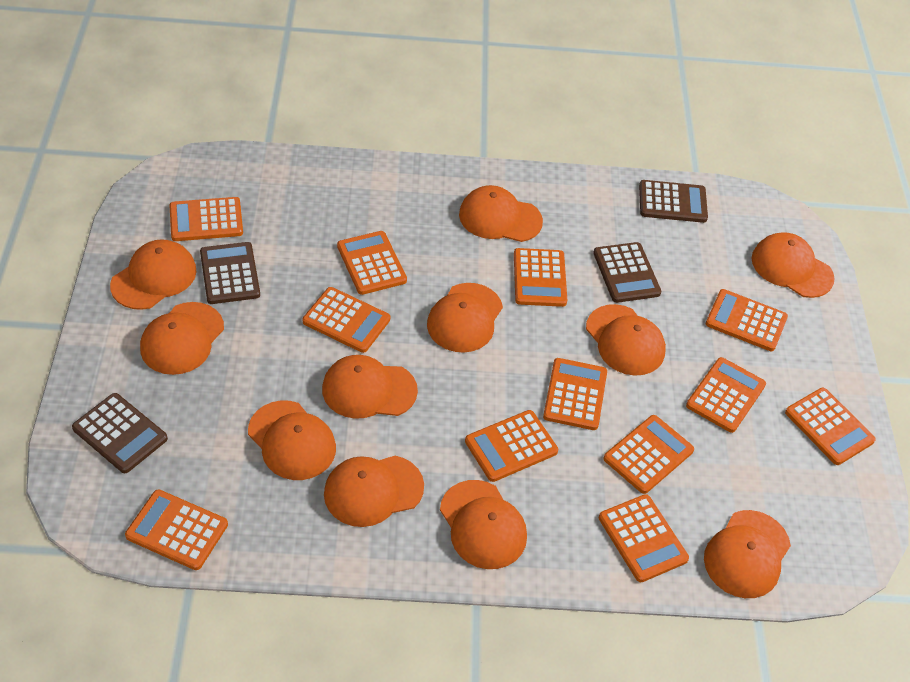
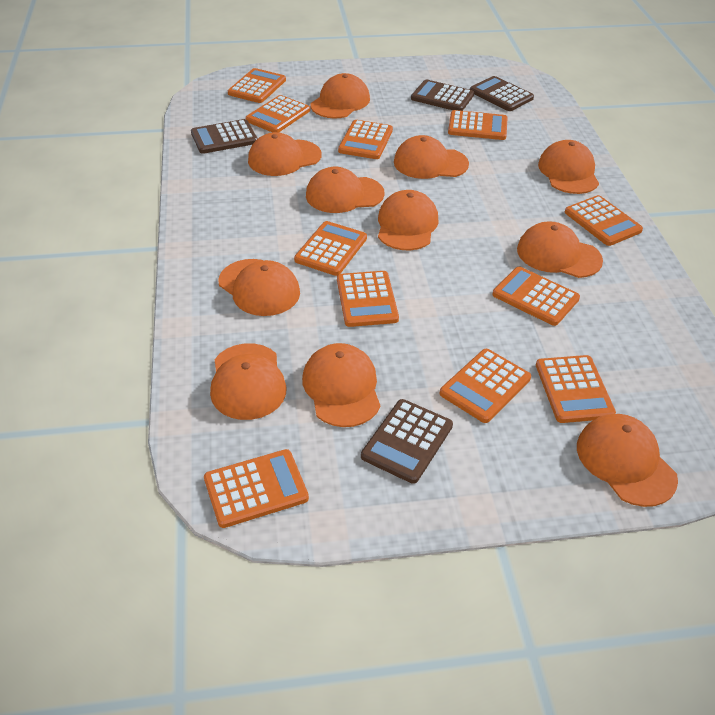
orange calculator: 12 -> 11

